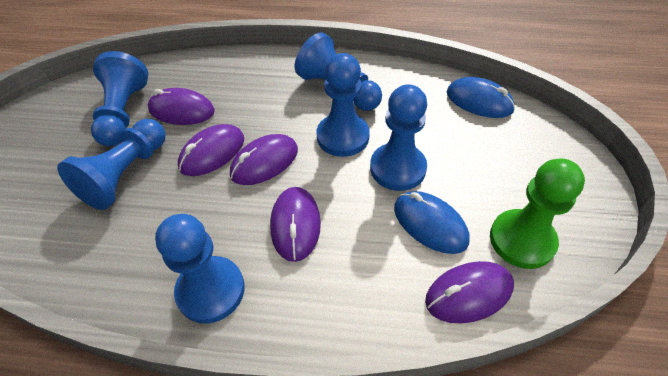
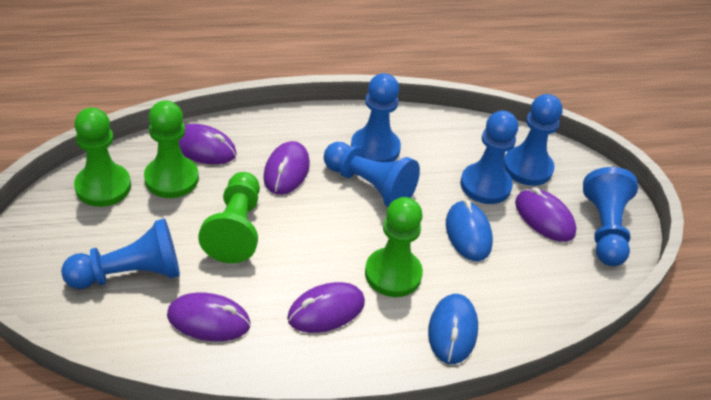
green pawn: 1 -> 4

